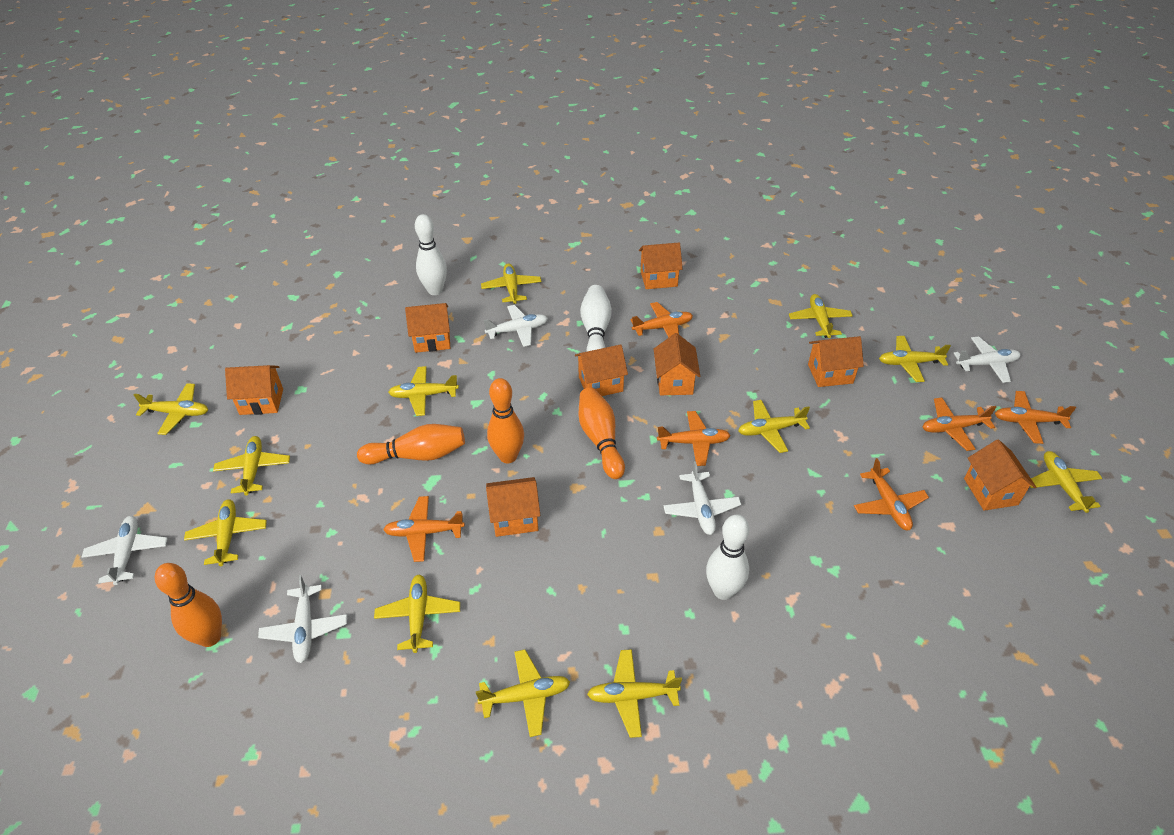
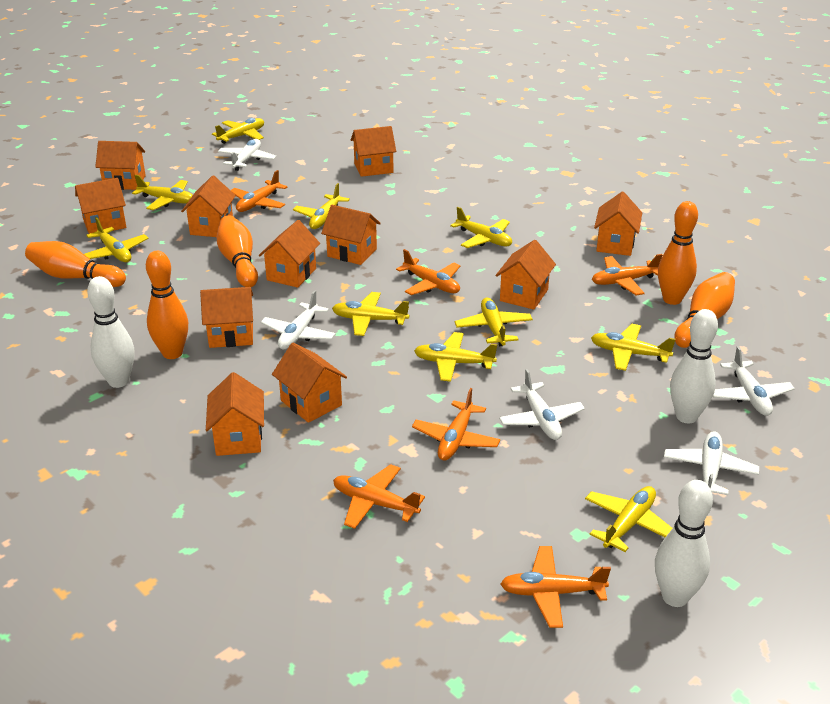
orange bowling pin: 4 -> 5
orange house: 8 -> 11
yellow plane: 12 -> 10

